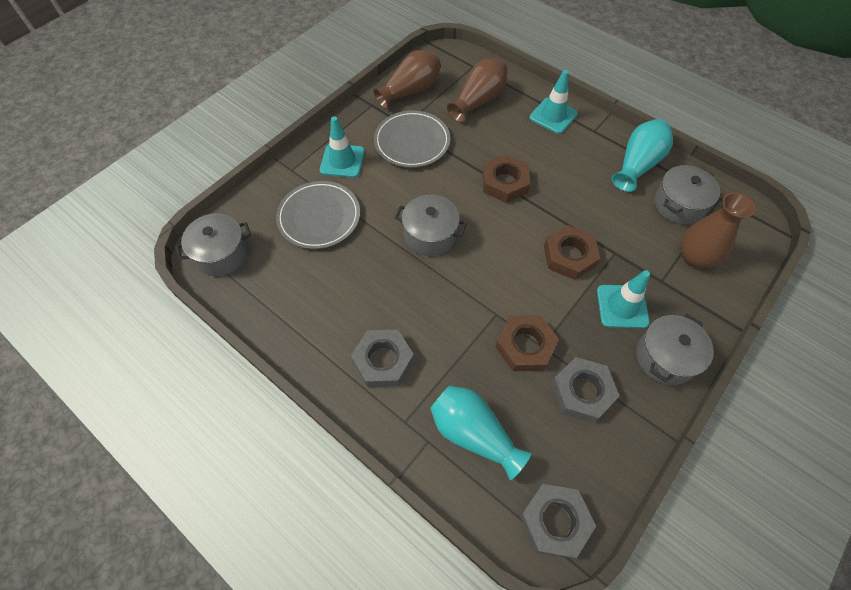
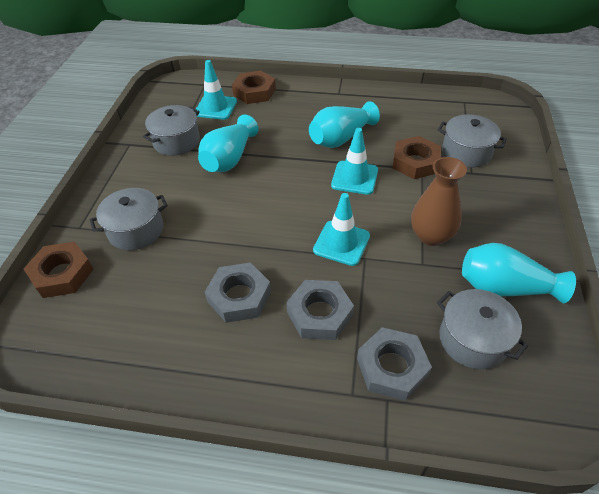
brown vase: 3 -> 1
grey plate: 2 -> 0
turquoise vase: 2 -> 3

